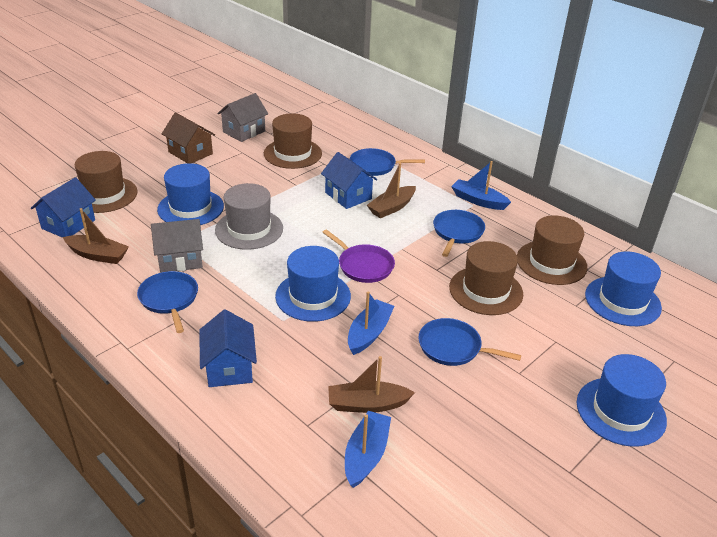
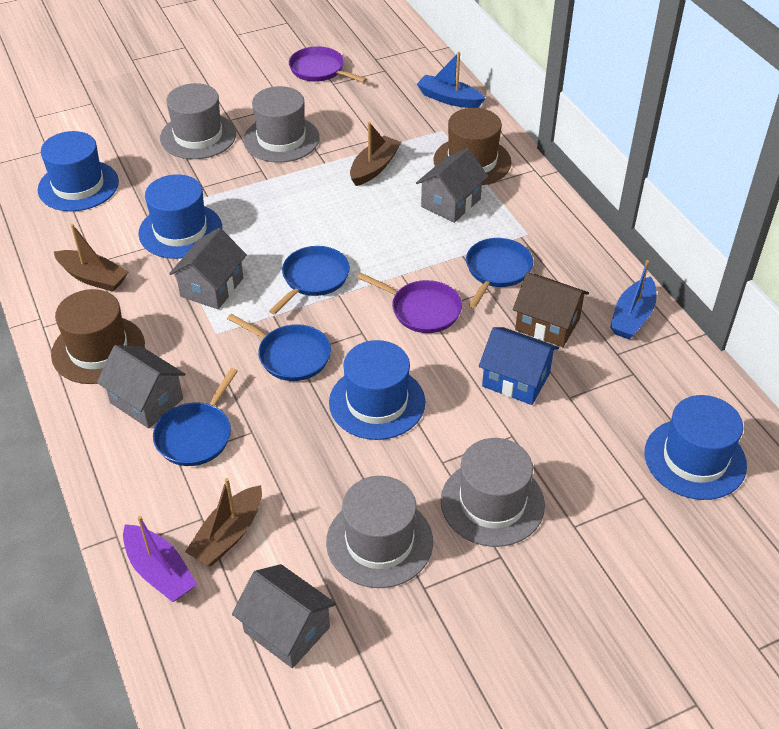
blue boat: 3 -> 2
blue house: 3 -> 1
brown hat: 4 -> 2
grey hat: 1 -> 4
grey house: 2 -> 4
purple boat: 0 -> 1
purple pan: 1 -> 2

